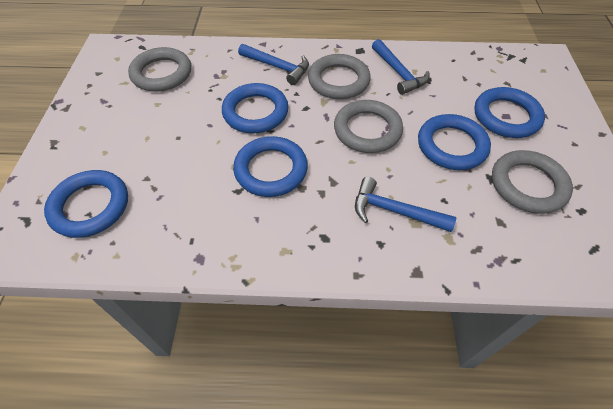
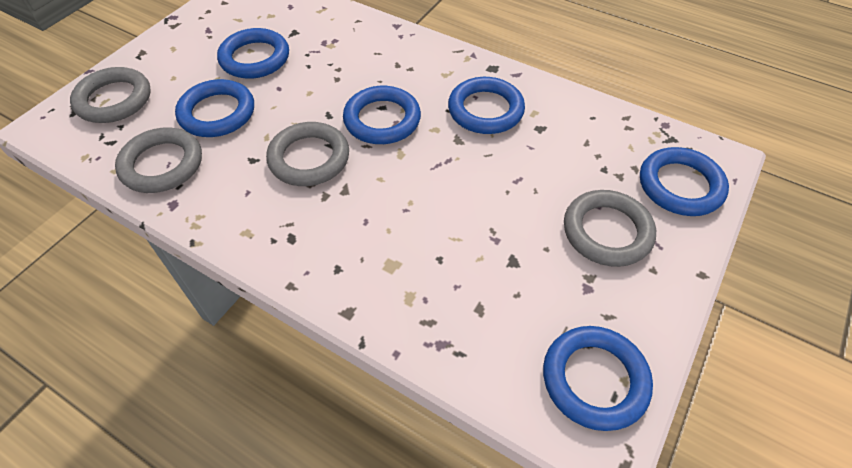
blue hammer: 3 -> 0
blue ring: 5 -> 6

